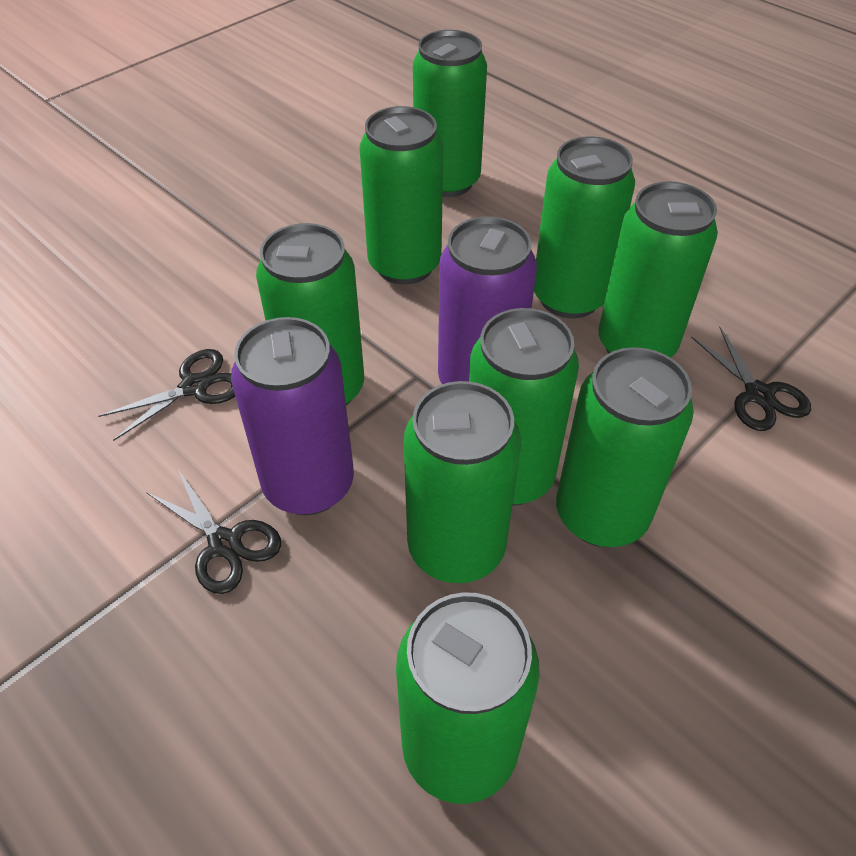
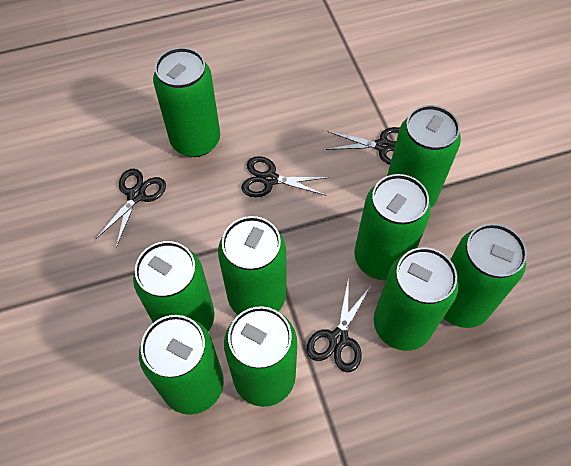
black scissors: 3 -> 4
purple can: 2 -> 0

